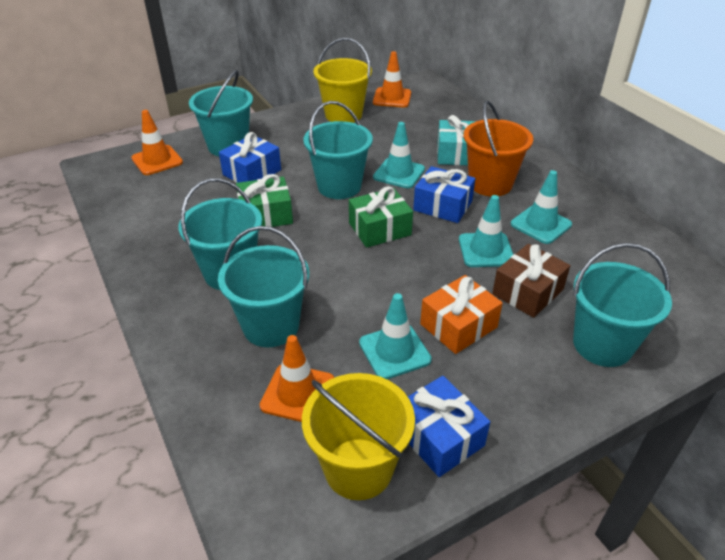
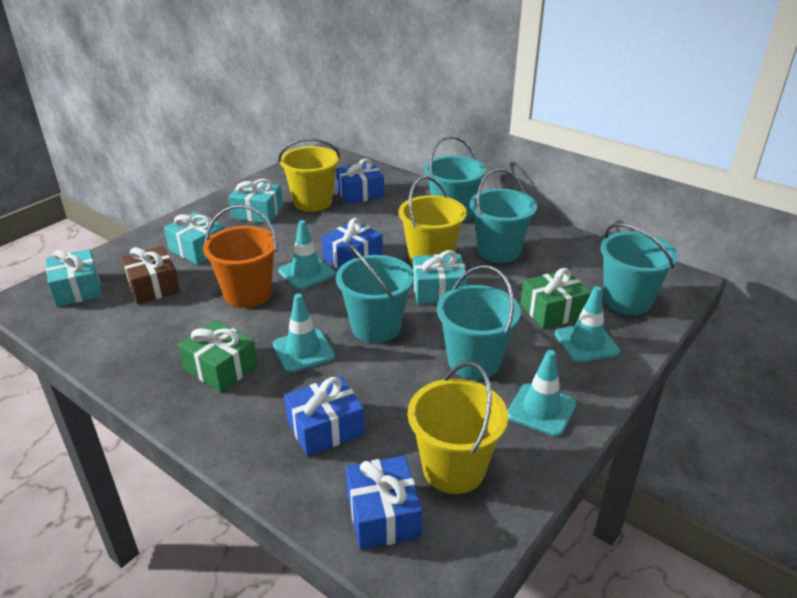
blue gift: 3 -> 4
orange gift: 1 -> 0
orange traffic cone: 3 -> 0
turquoise gift: 1 -> 4
yellow bucket: 2 -> 3

